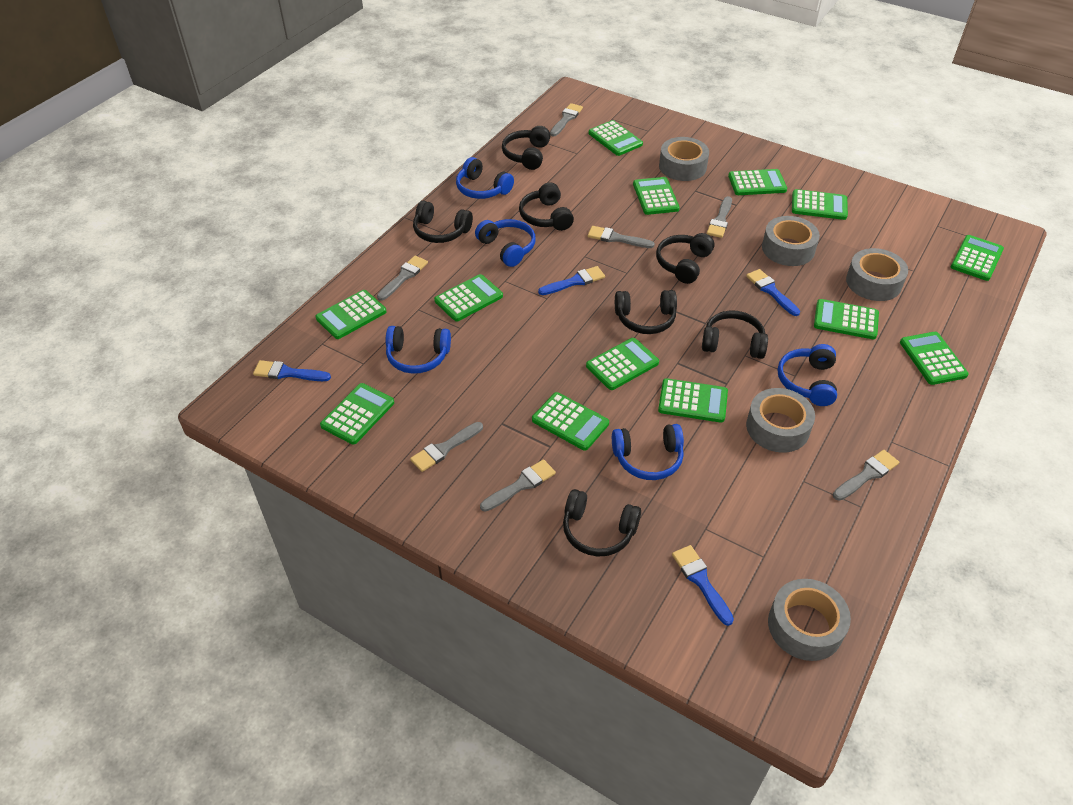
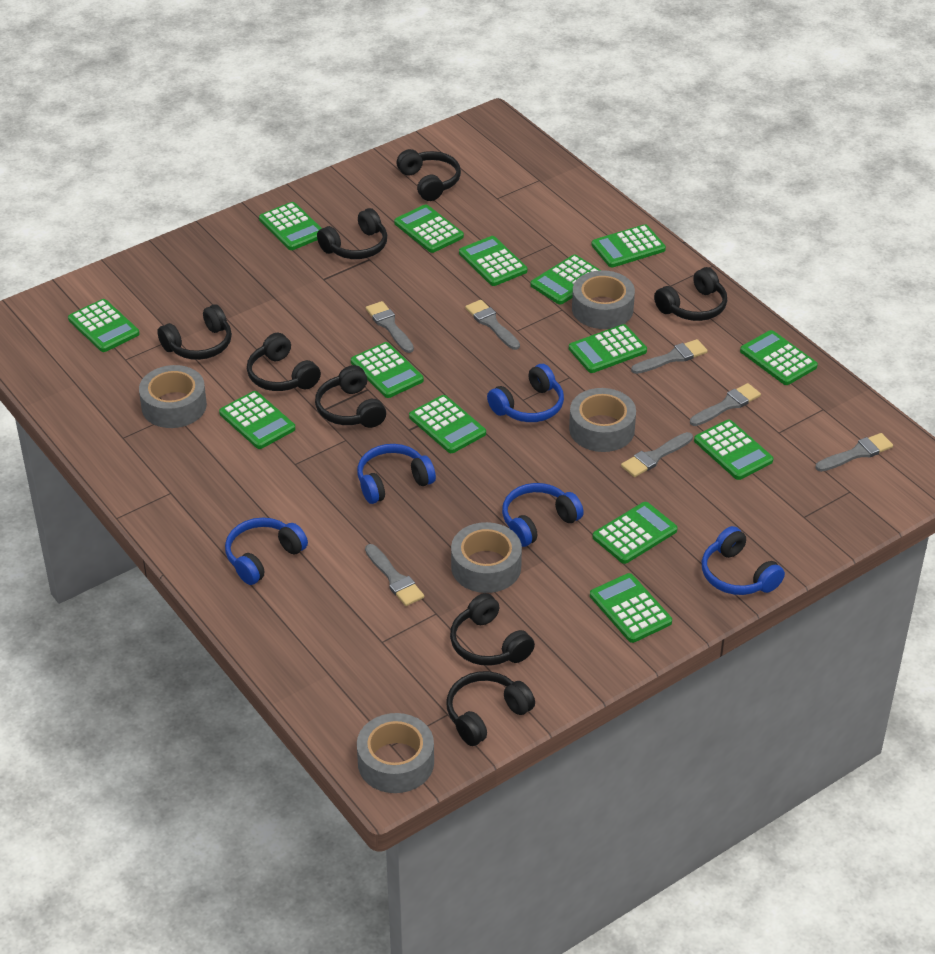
black headphones: 7 -> 8
blue brush: 4 -> 0
green calculator: 13 -> 14

